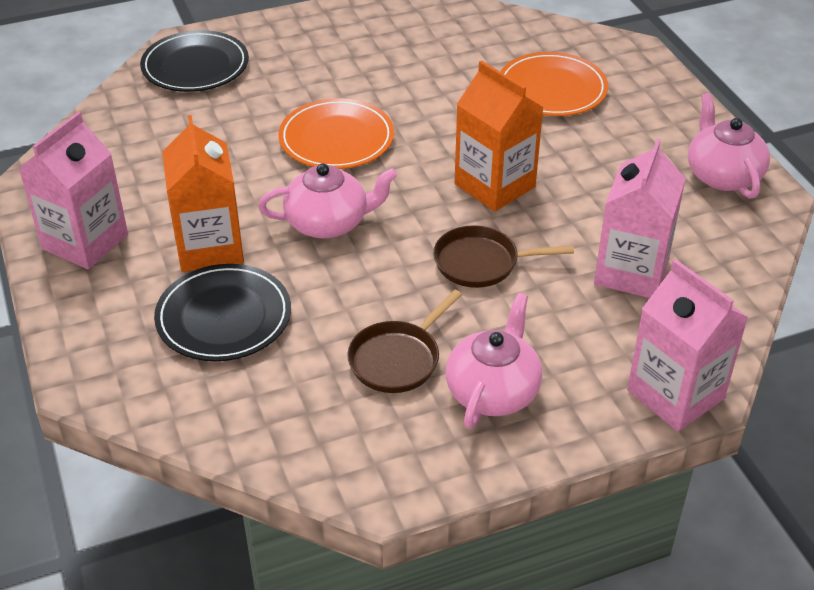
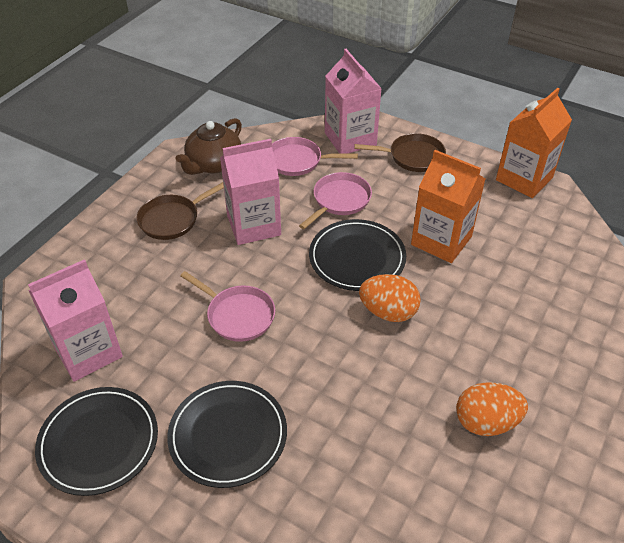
black plate: 2 -> 3
brown teapot: 0 -> 1
orange egg: 0 -> 2
orange plate: 2 -> 0
pink pan: 0 -> 3
pink teapot: 3 -> 0

